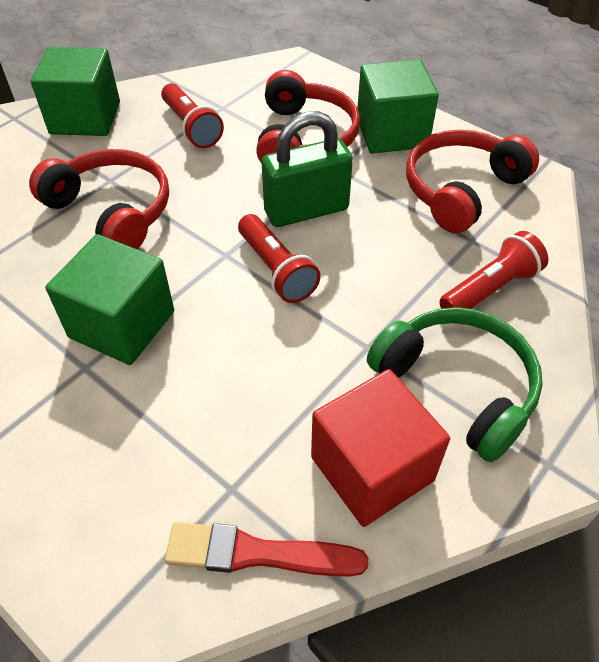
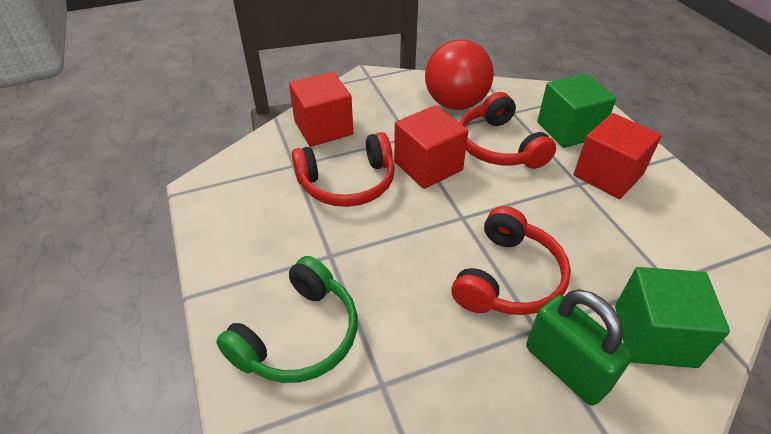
green cube: 3 -> 2
red ball: 0 -> 1
red brush: 1 -> 0
red cube: 1 -> 3
red flashlight: 3 -> 0

